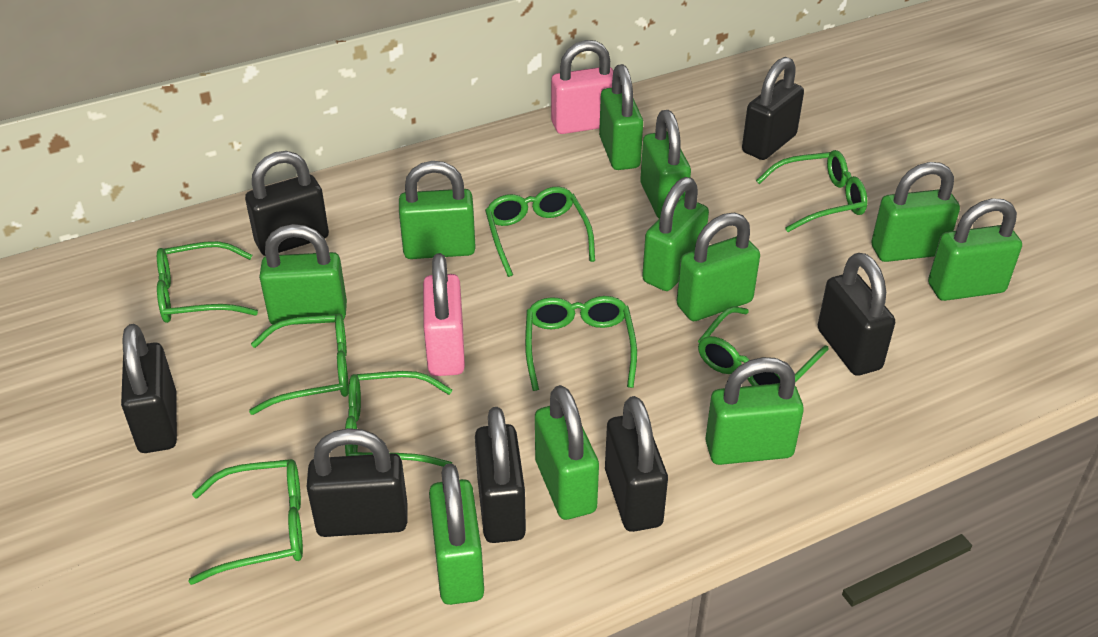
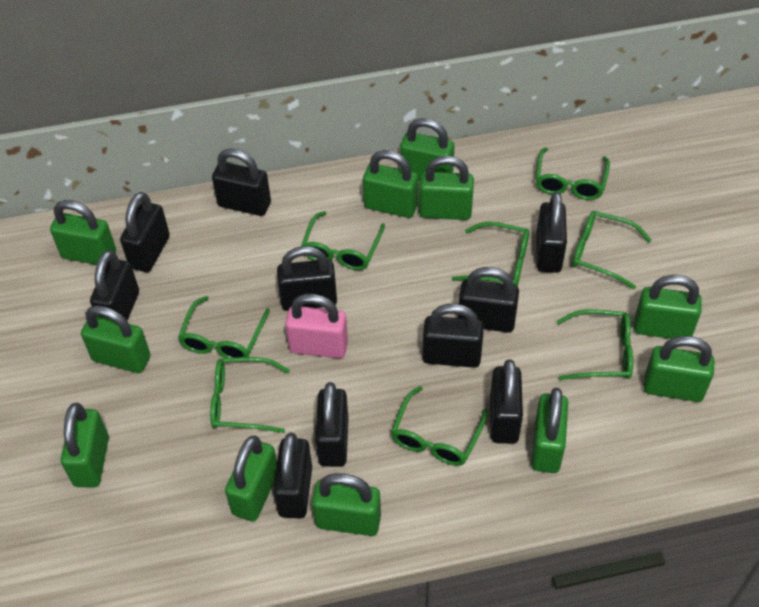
black padlock: 7 -> 10
pink padlock: 2 -> 1

